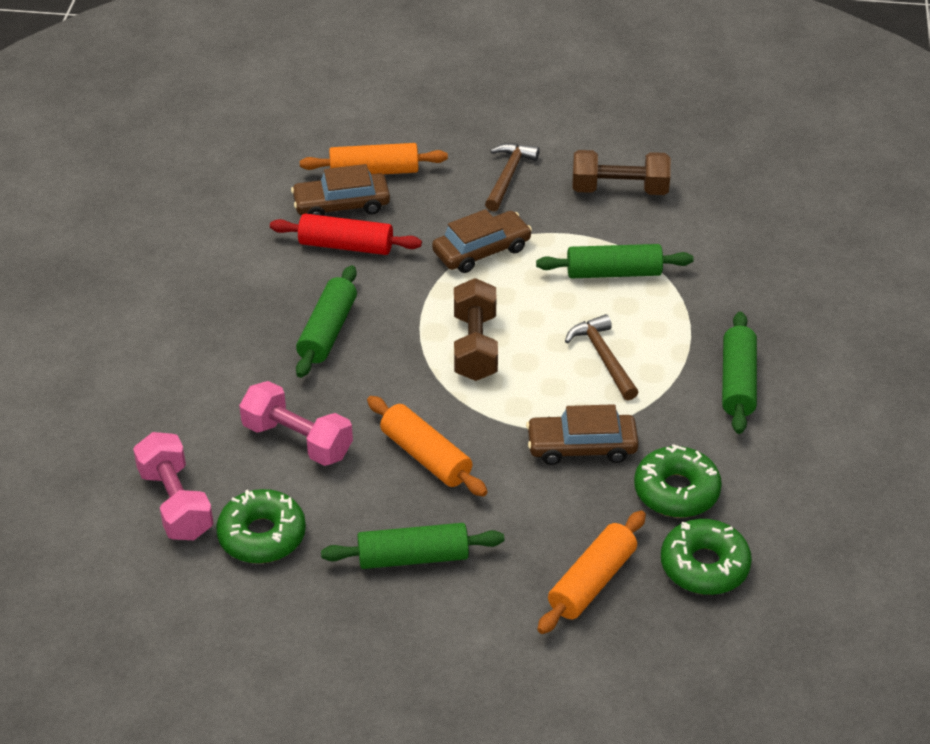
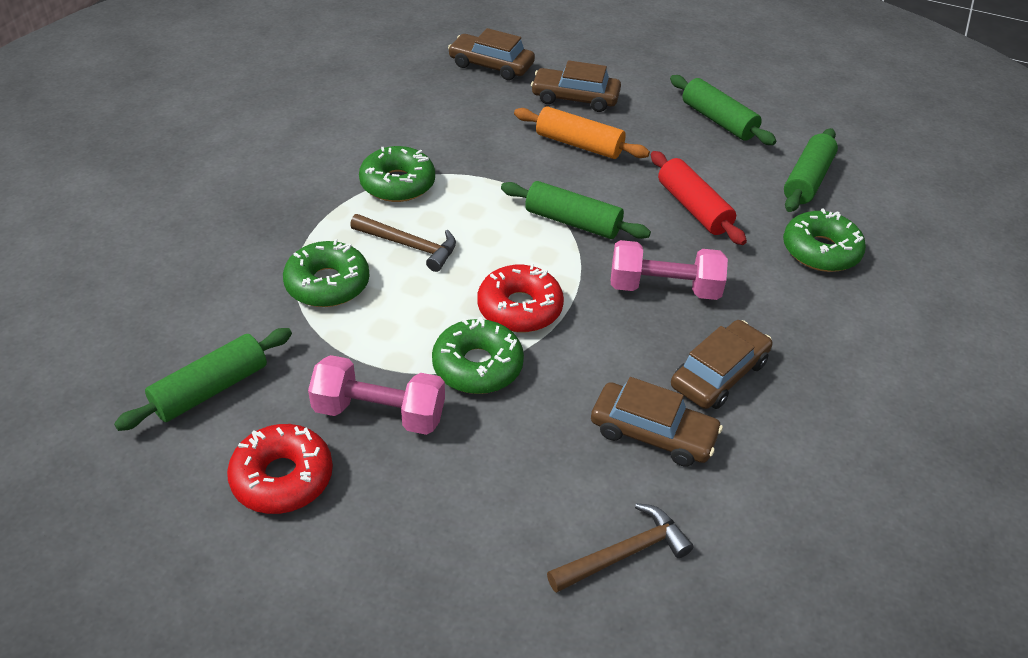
brown car: 3 -> 4
brown dumbbell: 2 -> 0
green donut: 3 -> 4
orange rolling pin: 3 -> 1
red donut: 0 -> 2

